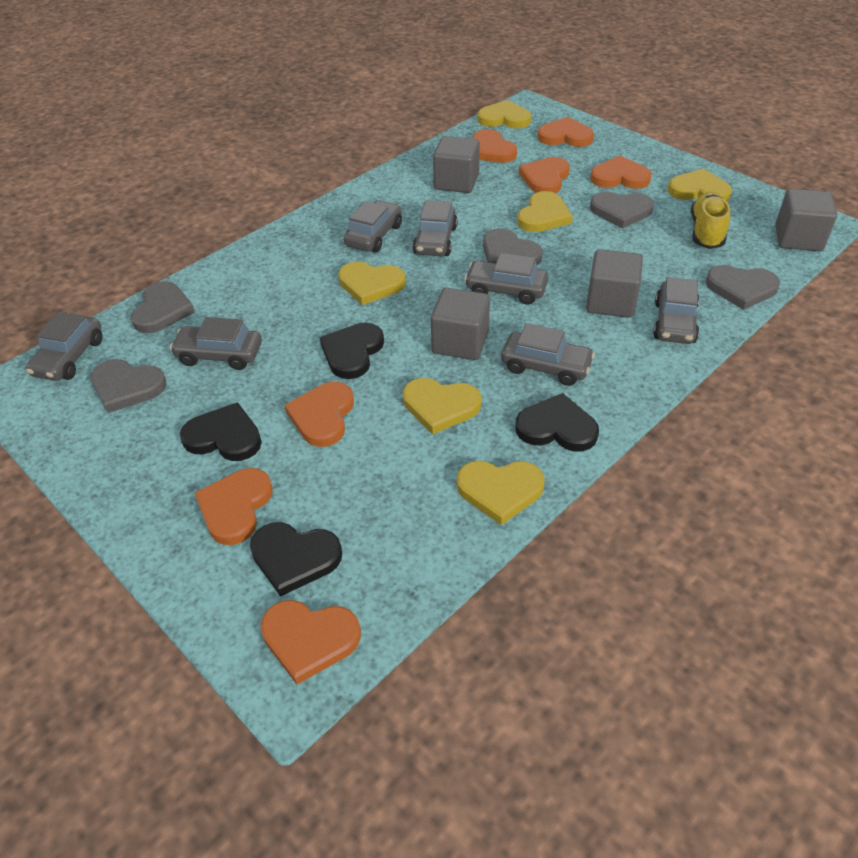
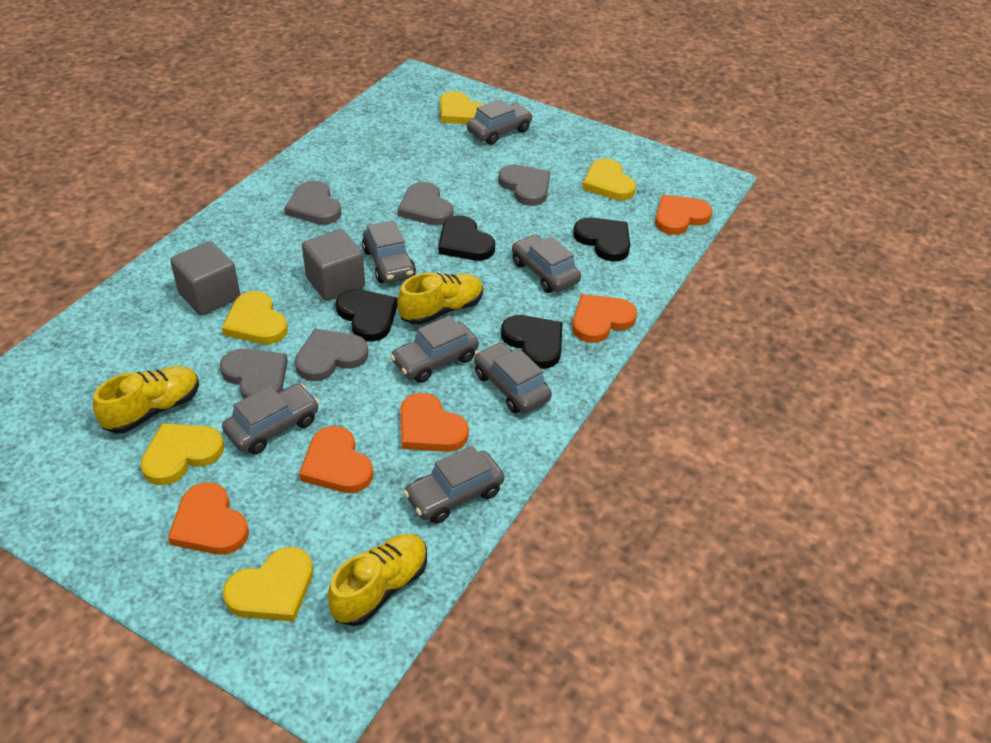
grey cube: 4 -> 2
orange heart: 7 -> 5
yellow heart: 6 -> 5
yellow shoe: 1 -> 3

